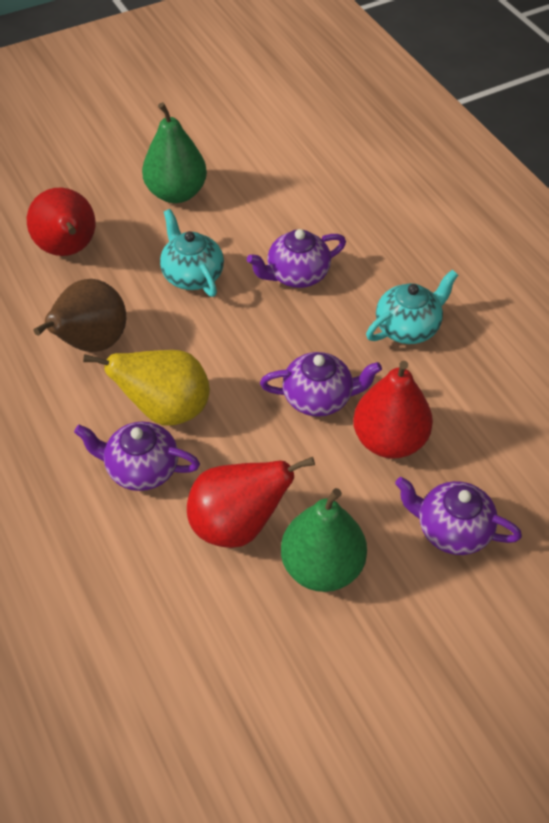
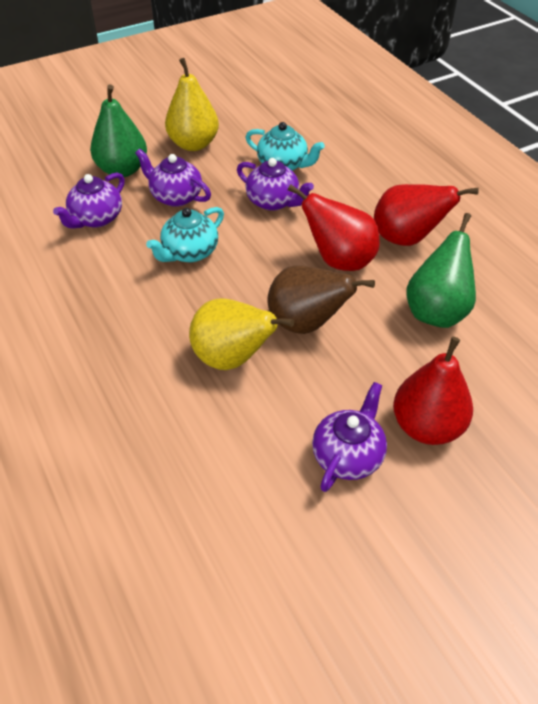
yellow pear: 1 -> 2

